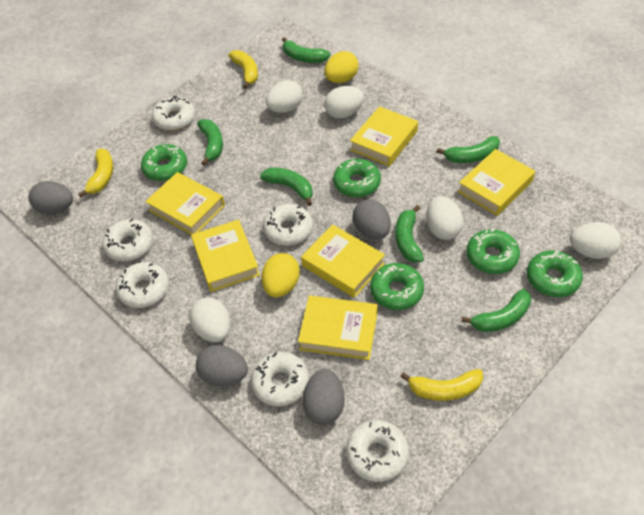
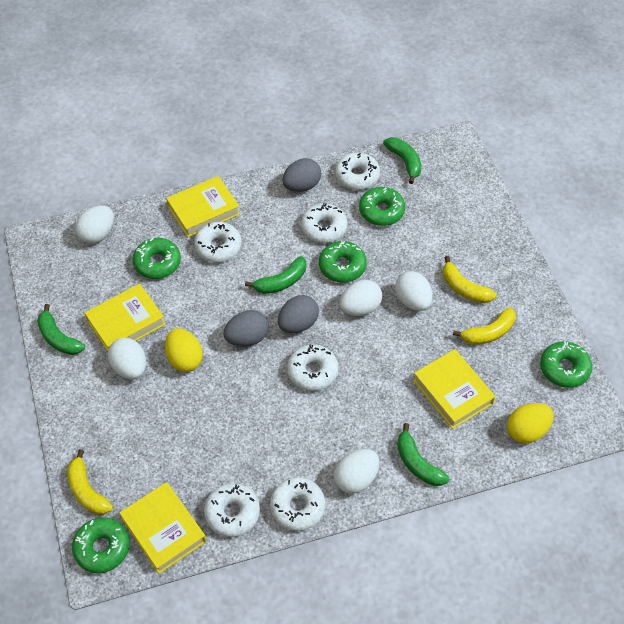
green banana: 6 -> 4
grey egg: 4 -> 3
yellow book: 6 -> 4

